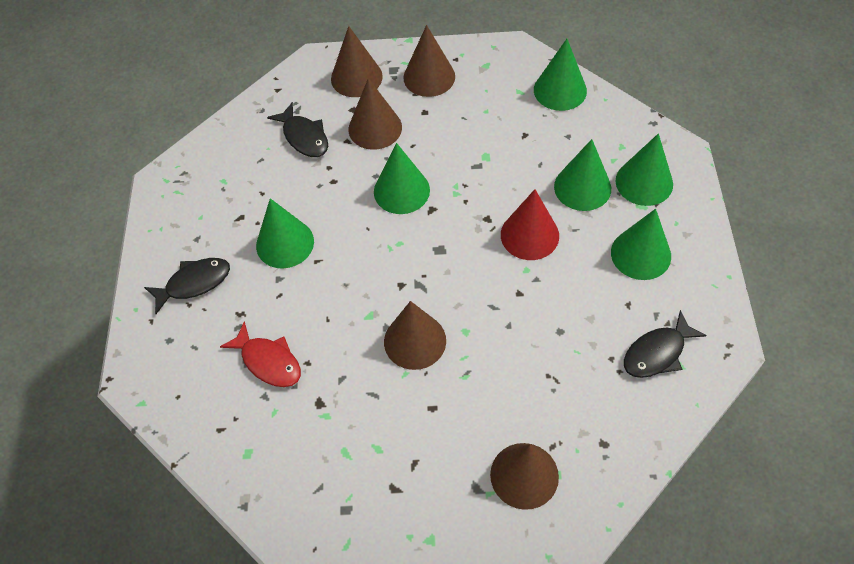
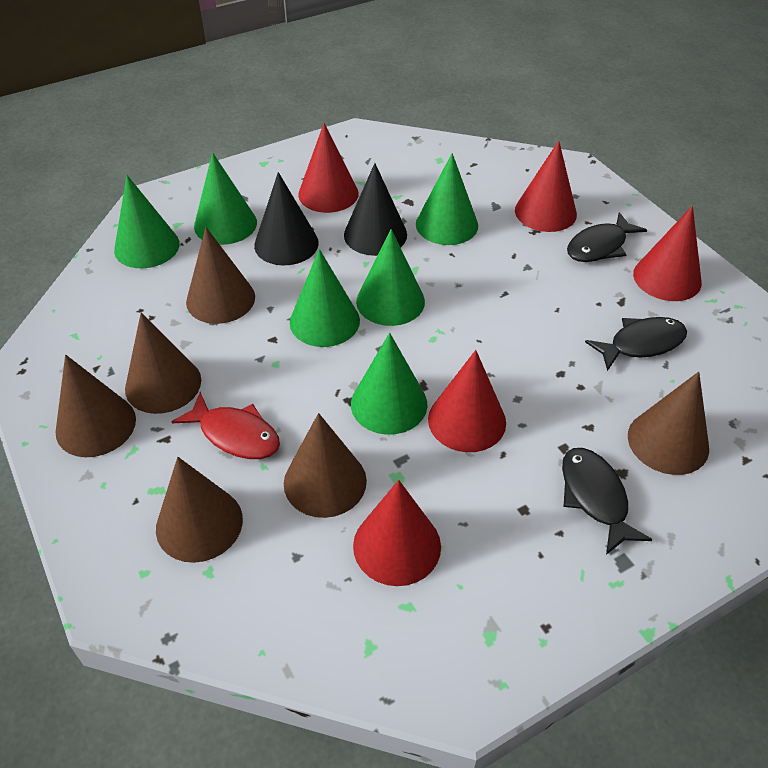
black cone: 0 -> 2
brown cone: 5 -> 6
red cone: 1 -> 5

